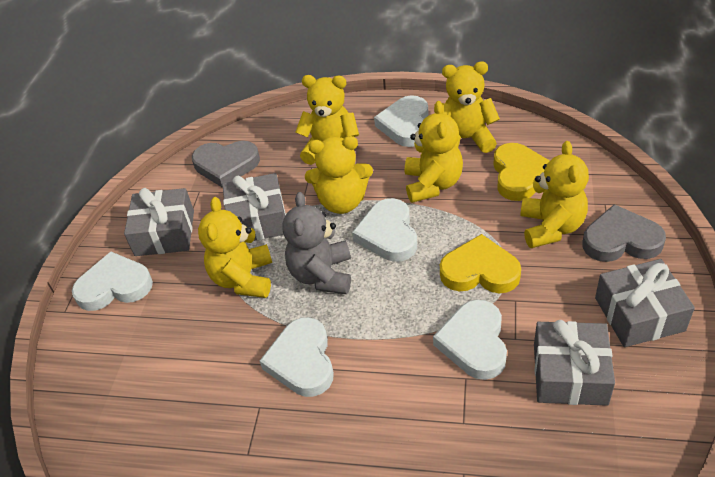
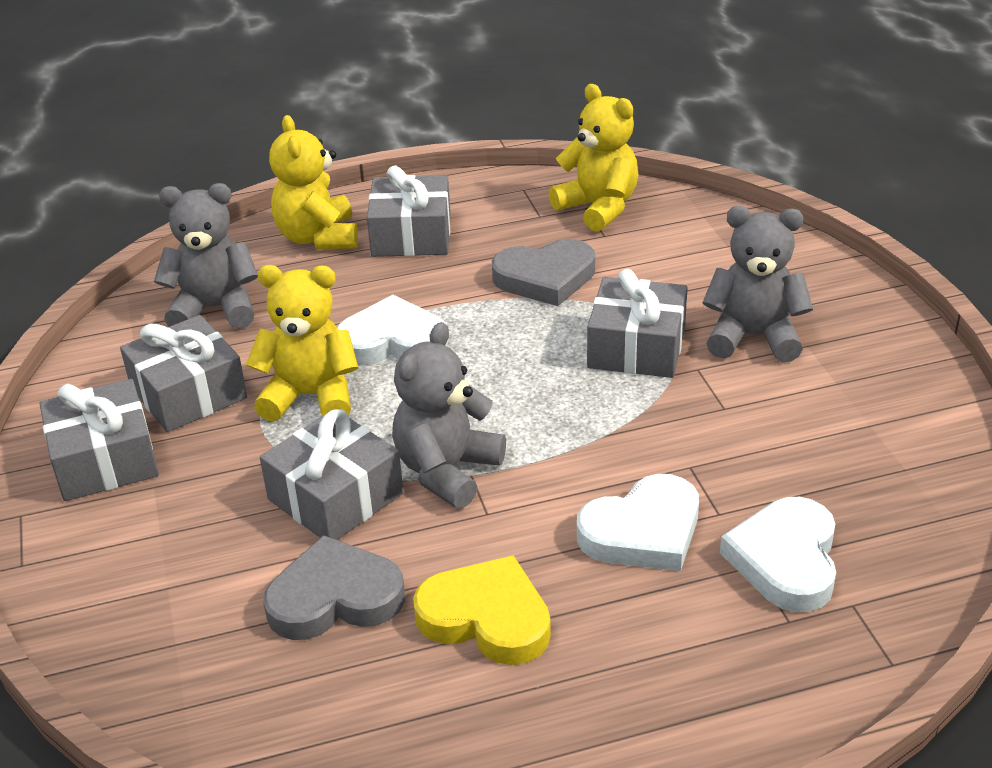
grey gift: 4 -> 5
grey teddy bear: 1 -> 3
white heart: 5 -> 3
yellow heart: 2 -> 1
yellow teddy bear: 6 -> 3

